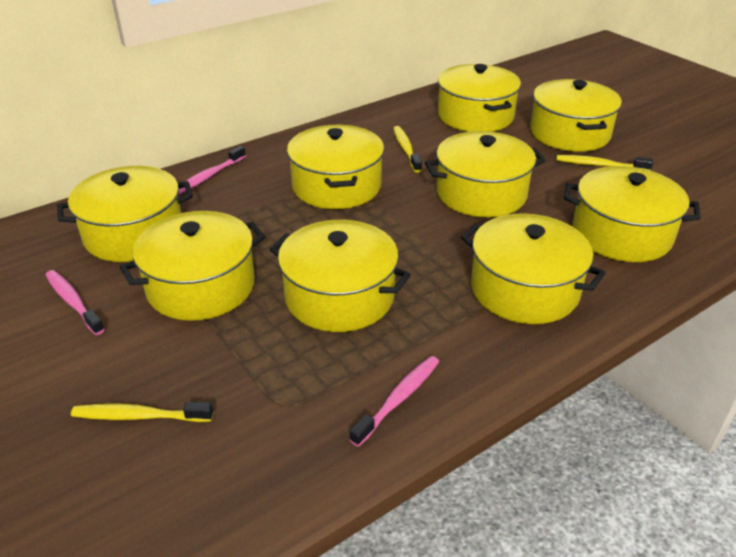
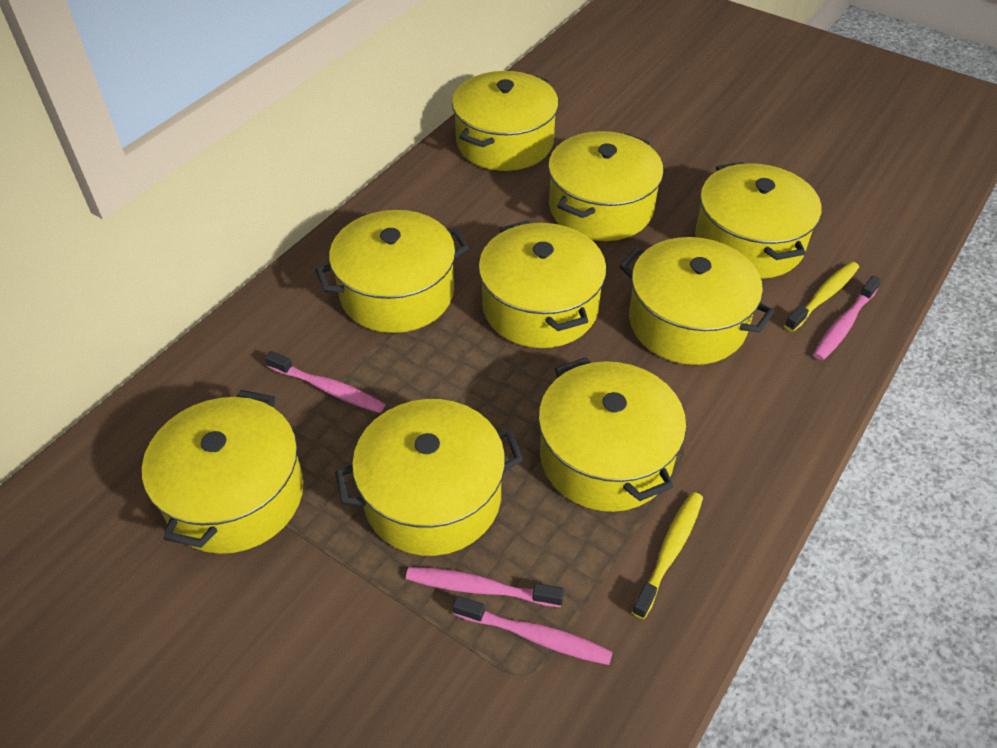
pink toothbrush: 3 -> 4
yellow toothbrush: 3 -> 2

